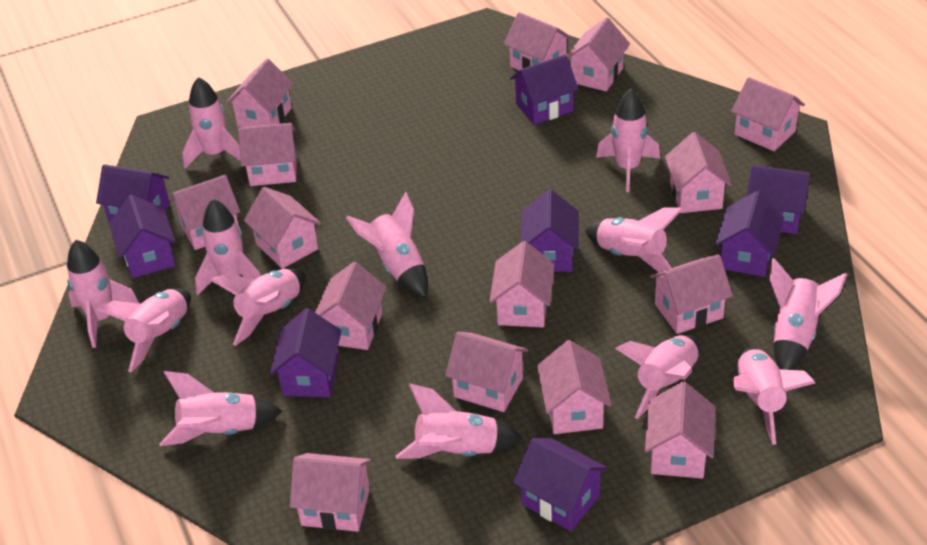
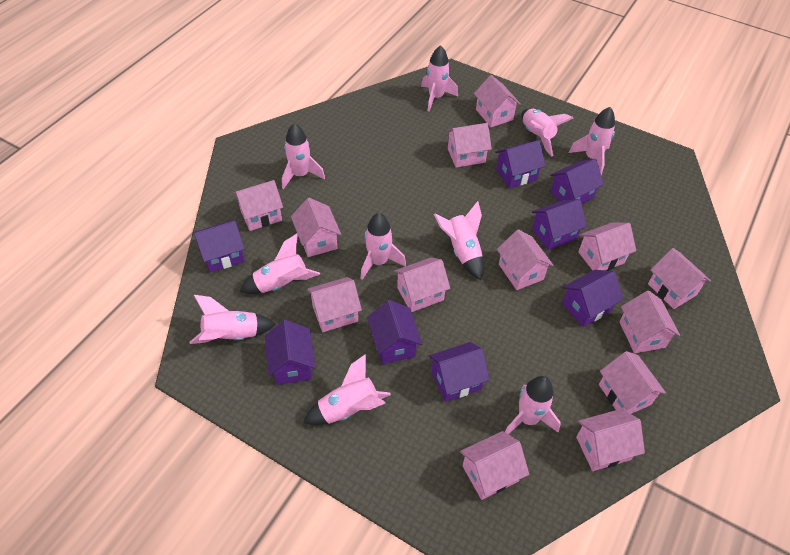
pink house: 15 -> 13
pink rocket: 13 -> 10

